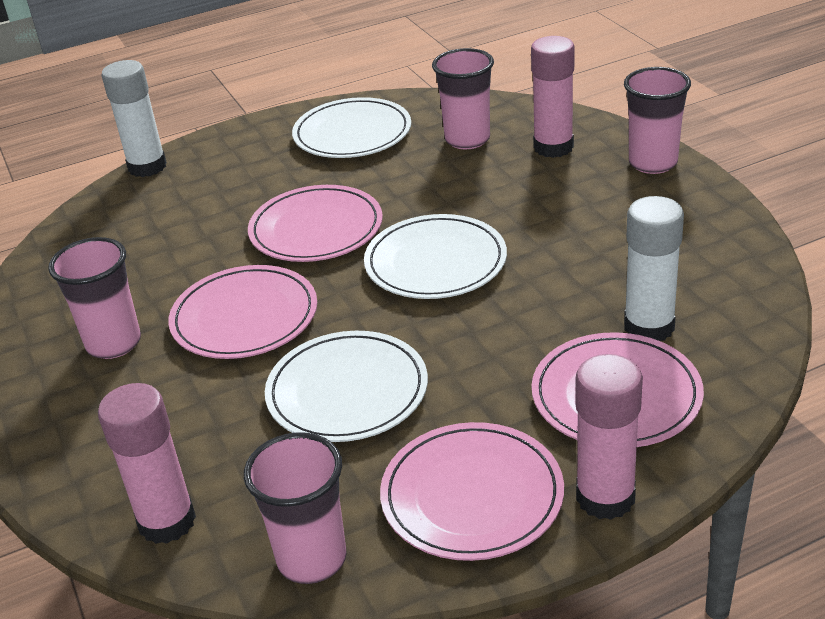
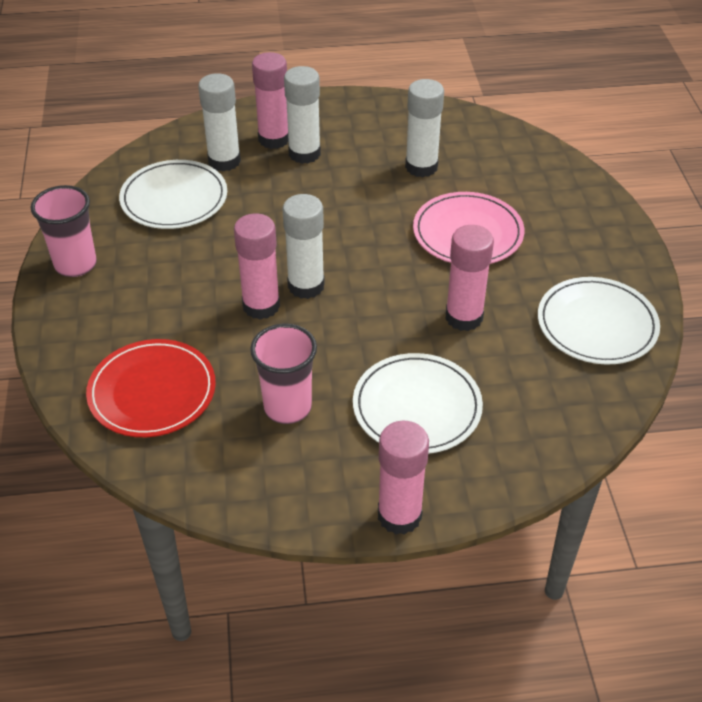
pink cup: 4 -> 2
pink glue stick: 3 -> 4
pink plate: 4 -> 1
red plate: 0 -> 1
white glue stick: 2 -> 4

